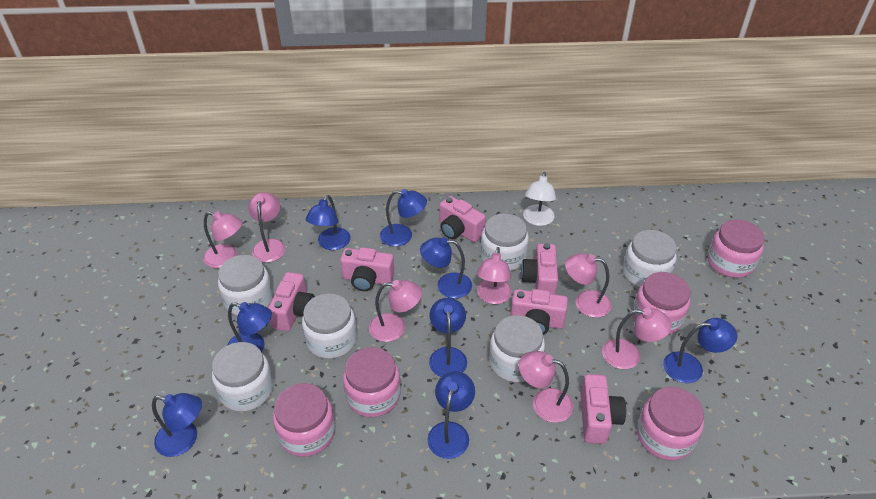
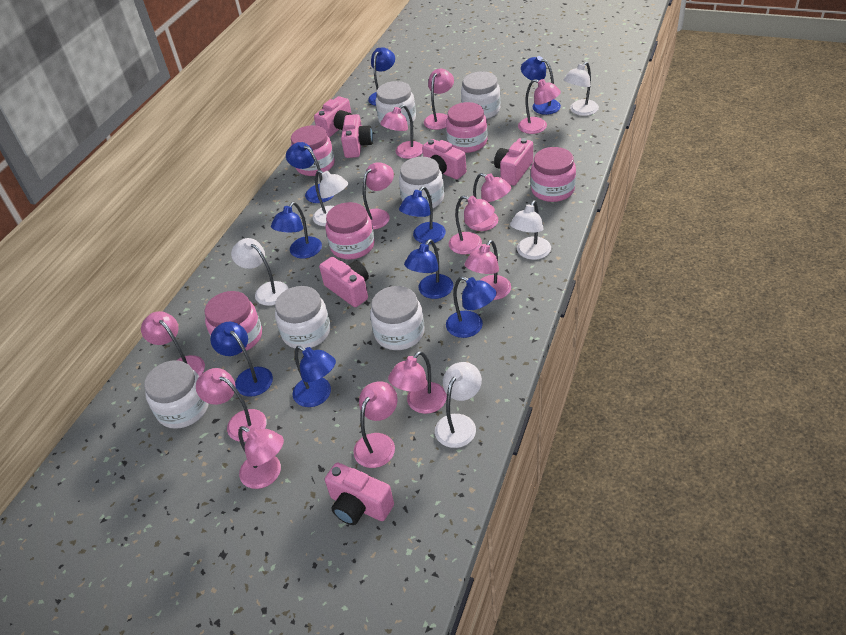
blue lamp: 8 -> 9
pink lamp: 7 -> 12
white lamp: 1 -> 5

